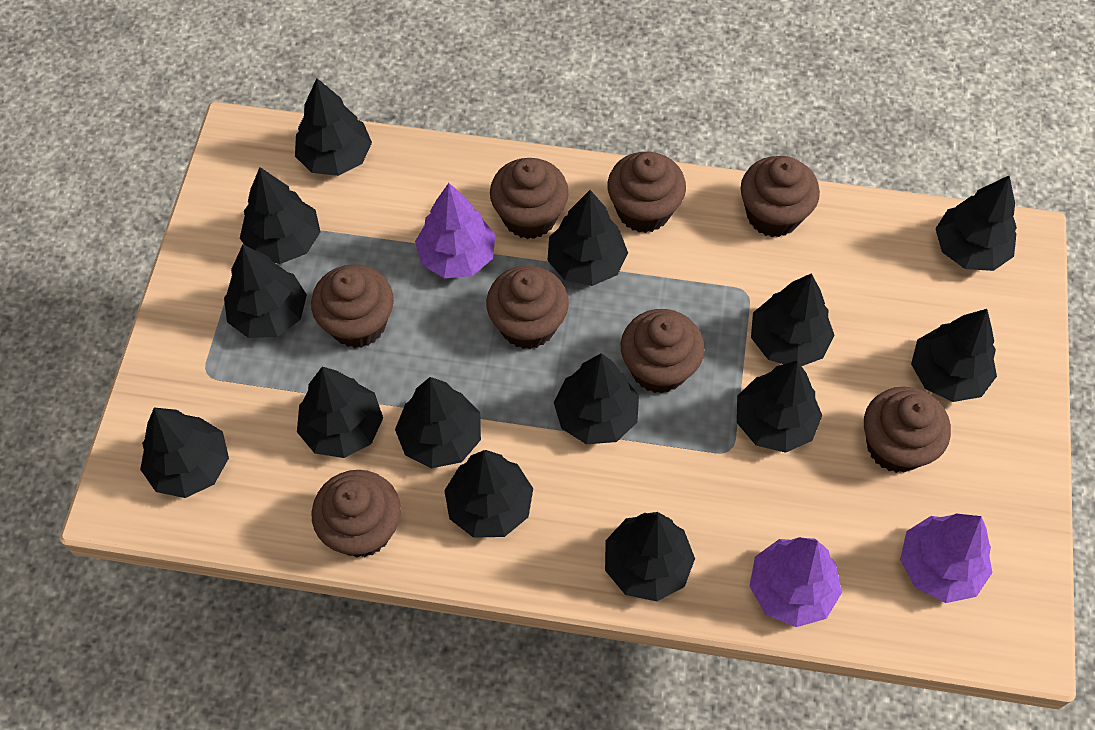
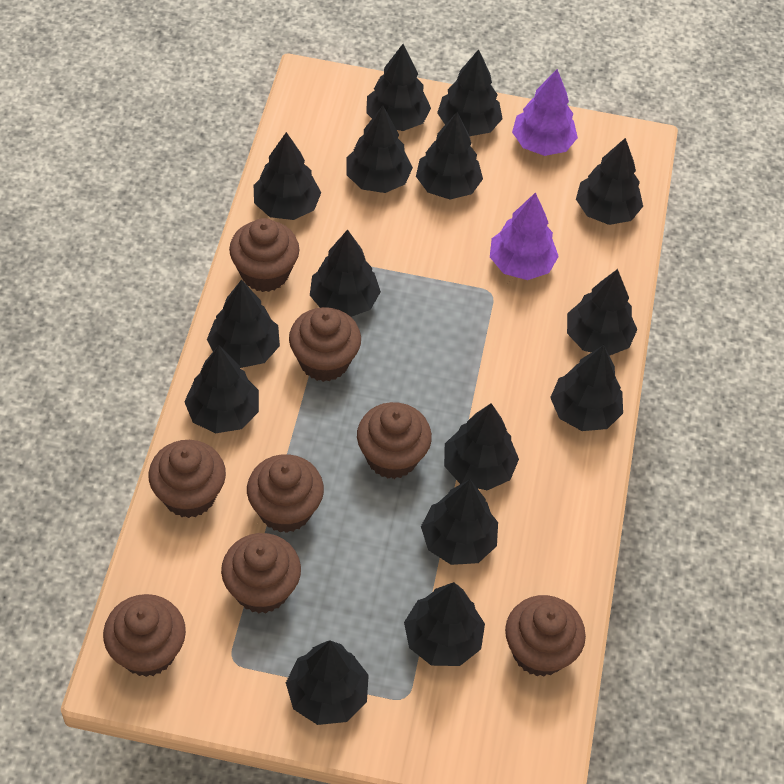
black tree: 14 -> 15
purple tree: 3 -> 2

